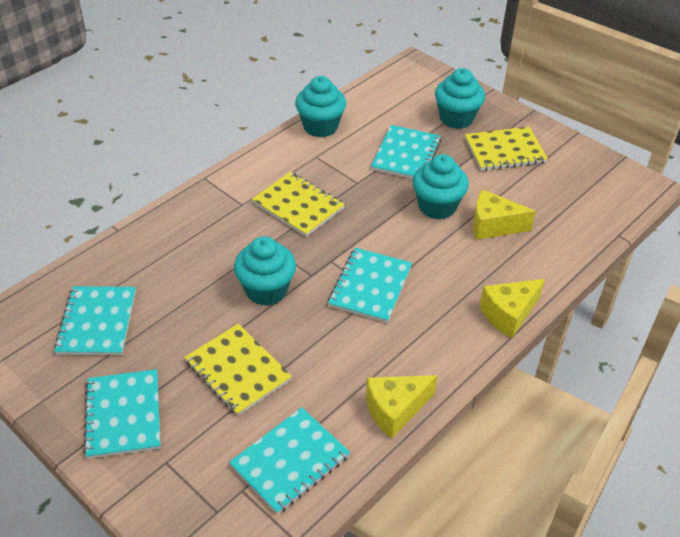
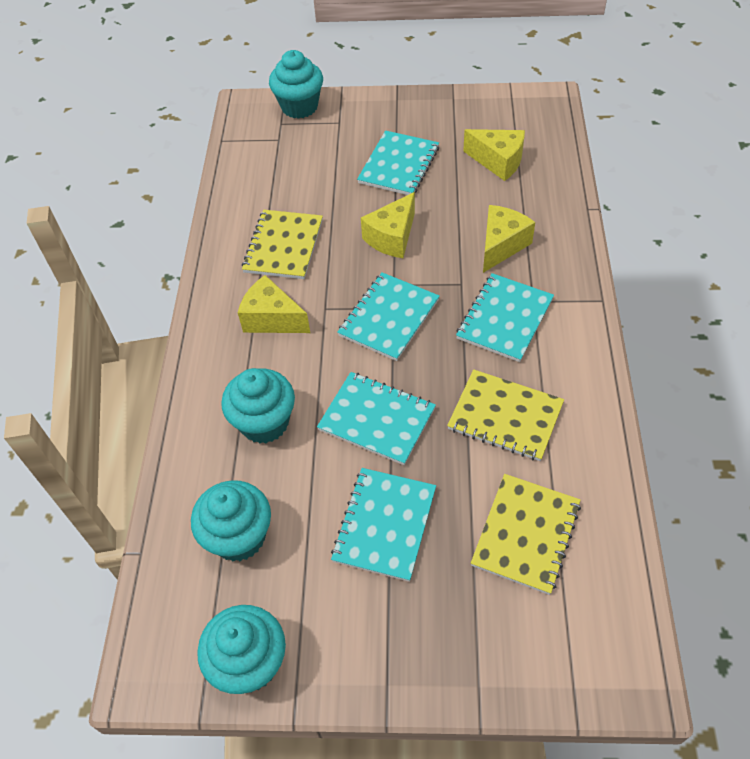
yellow cheese: 3 -> 4

